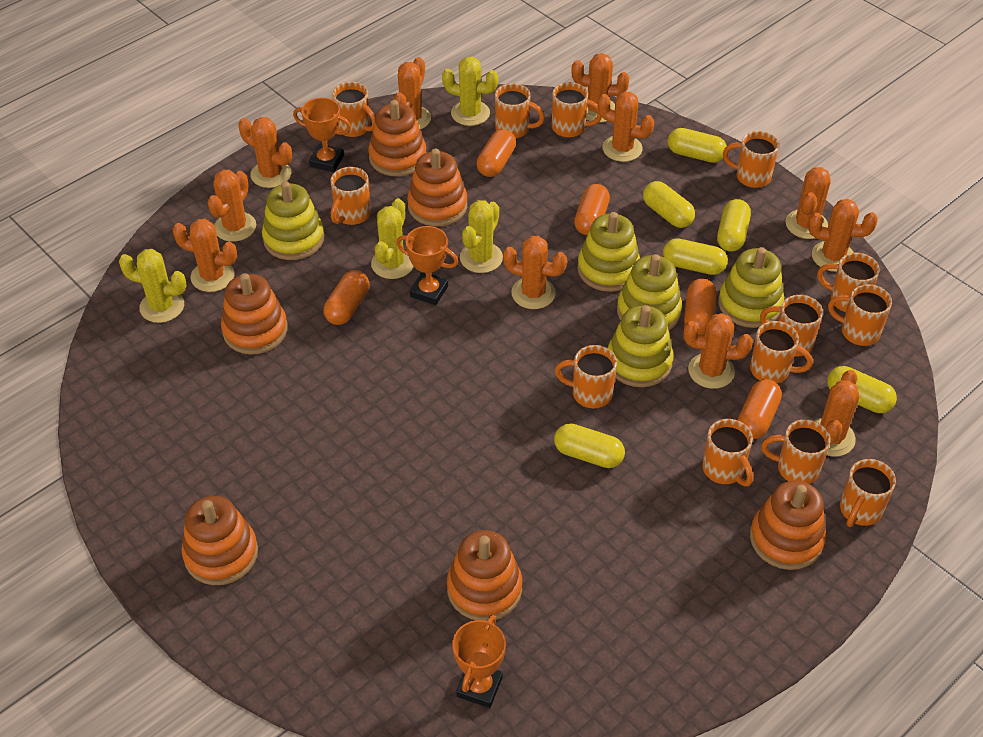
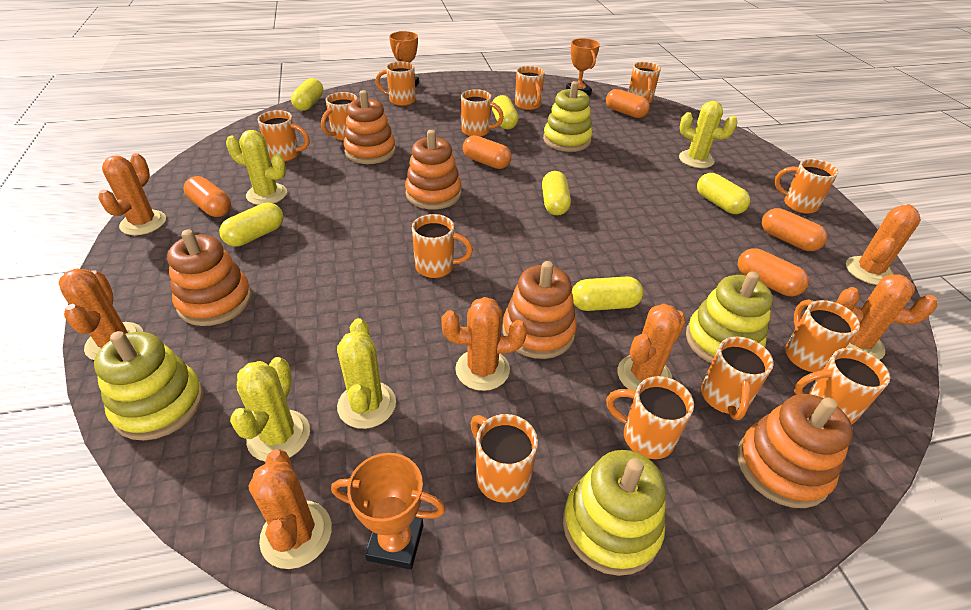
orange cactus: 11 -> 7
orange stacking toy: 6 -> 5
yellow stacking toy: 5 -> 4

